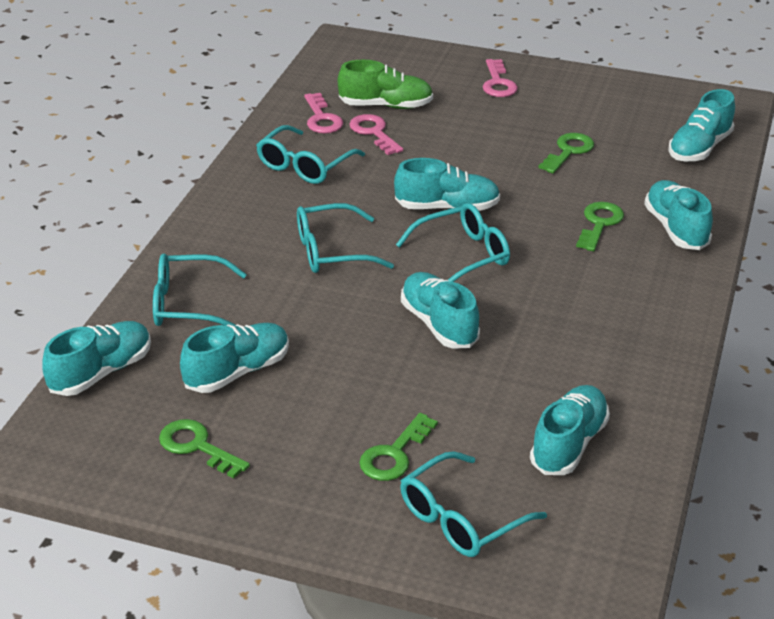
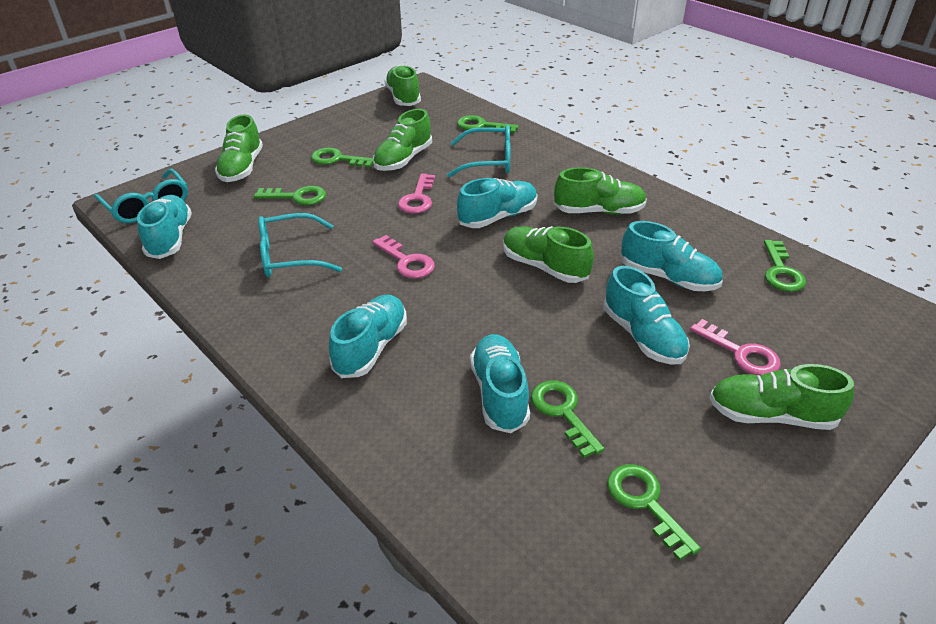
green key: 4 -> 6
green shoe: 1 -> 6
turquoise glasses: 5 -> 3
turquoise shoe: 7 -> 6

